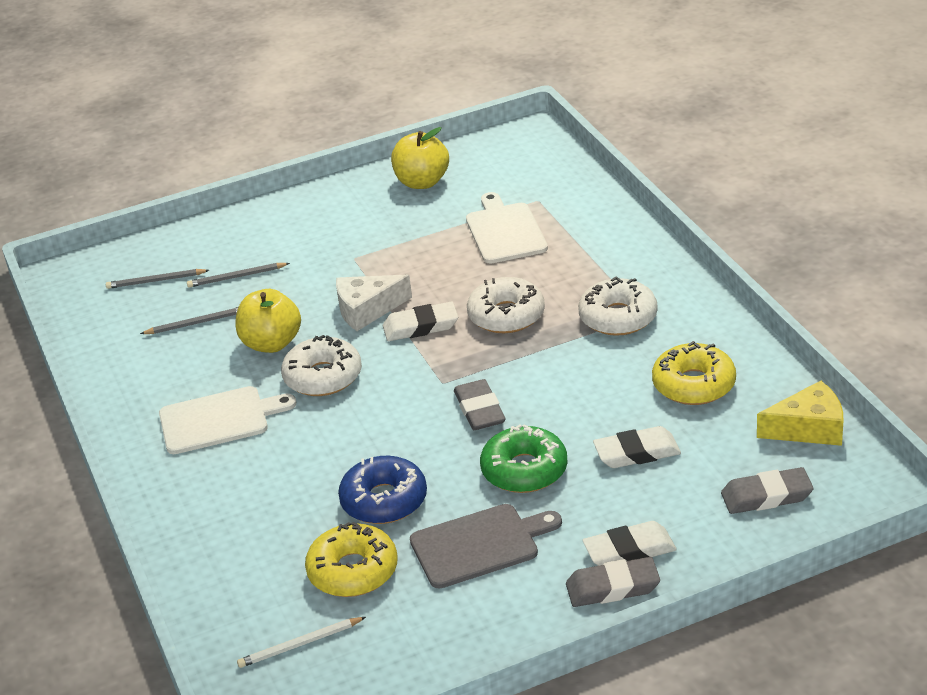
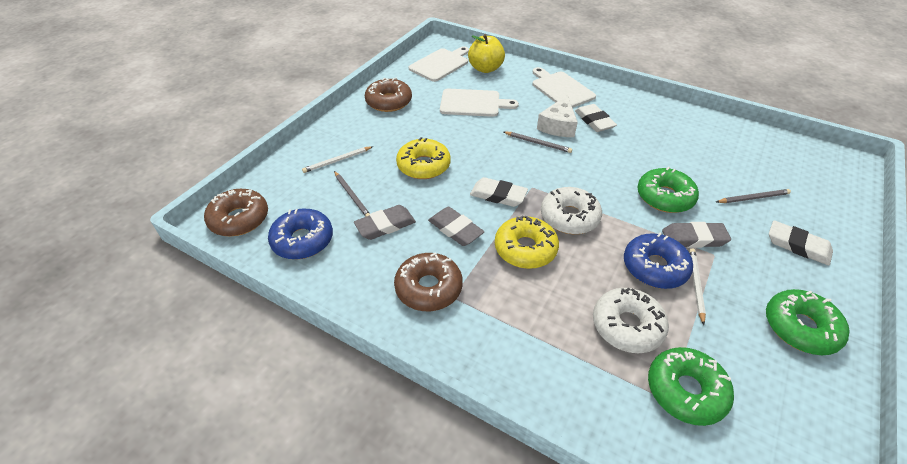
blue donut: 1 -> 2
brown donut: 0 -> 3
green donut: 1 -> 3
grey cutting board: 1 -> 0
white cutting board: 2 -> 3
white donut: 3 -> 2
white pencil: 1 -> 2
yellow apple: 2 -> 1
yellow cheese: 1 -> 0

